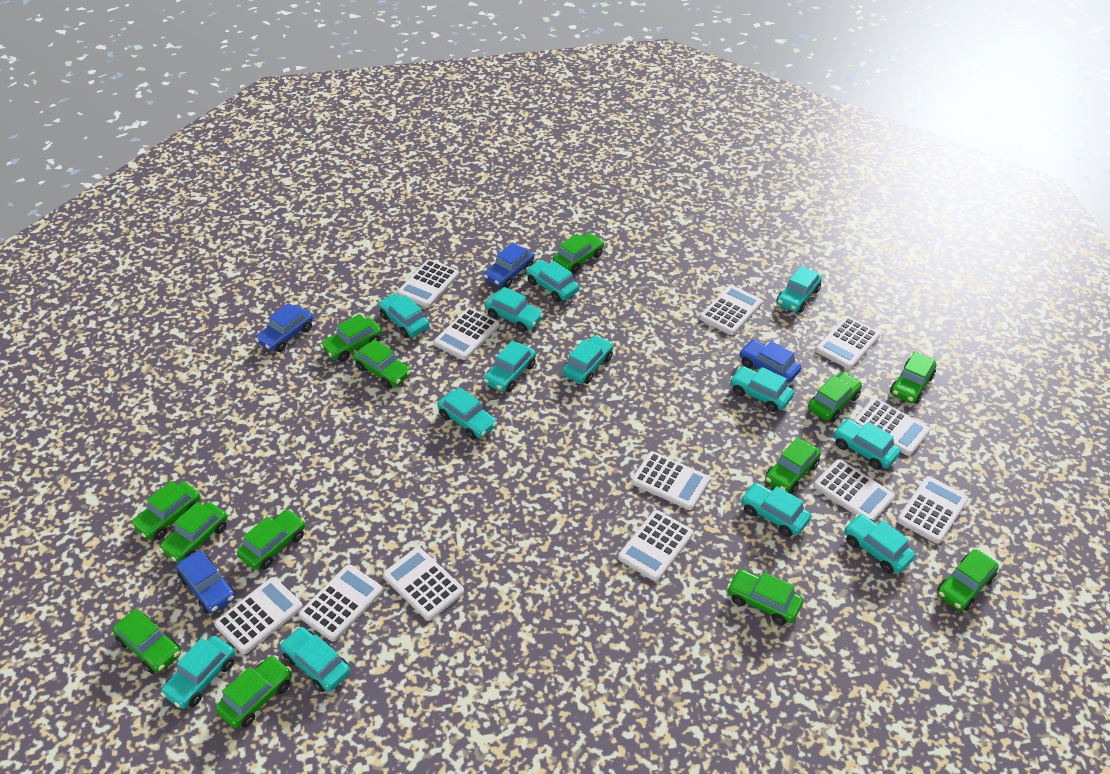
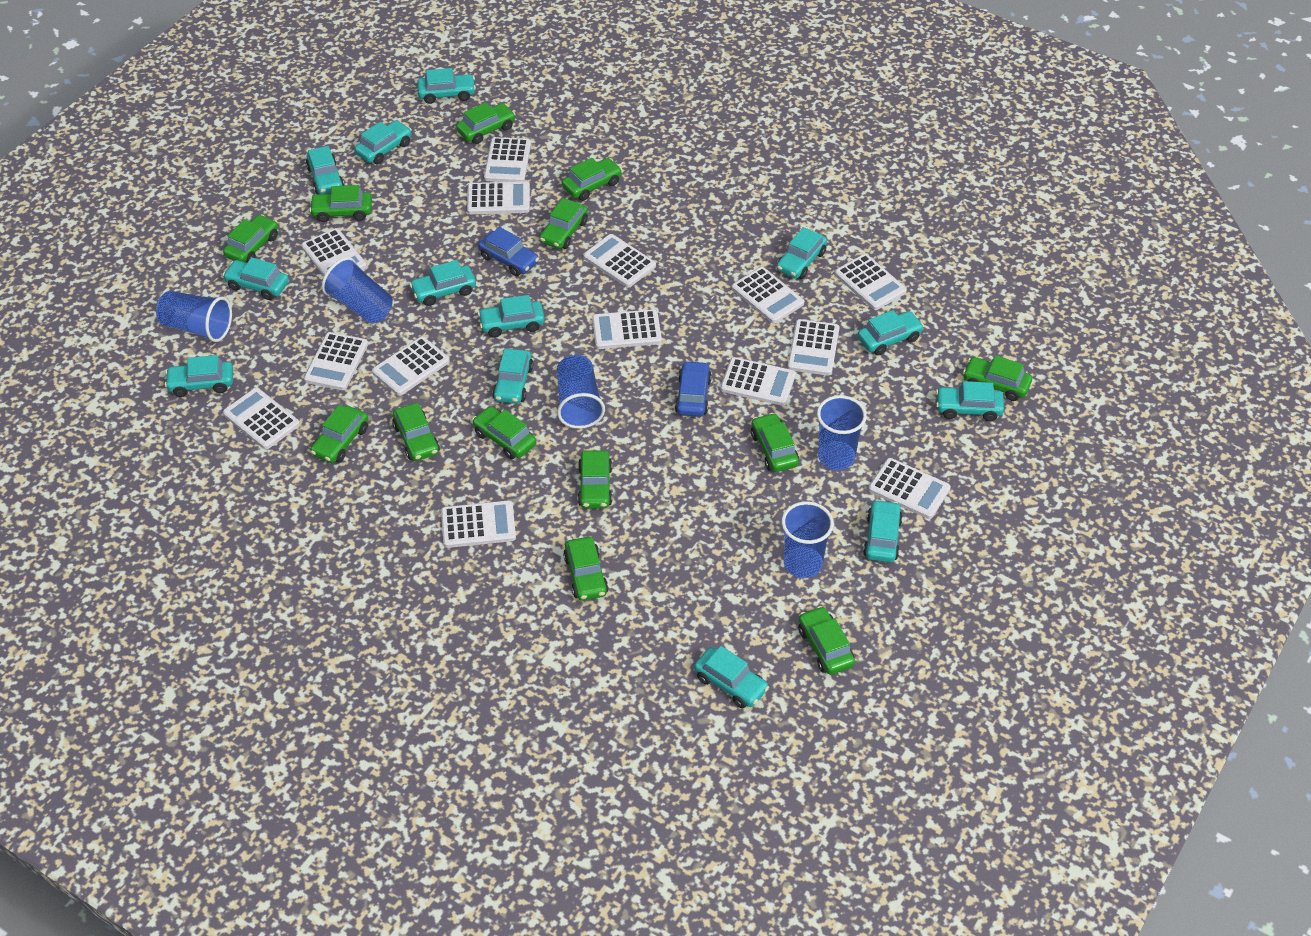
blue car: 4 -> 2
blue cup: 0 -> 5
white calculator: 12 -> 14

